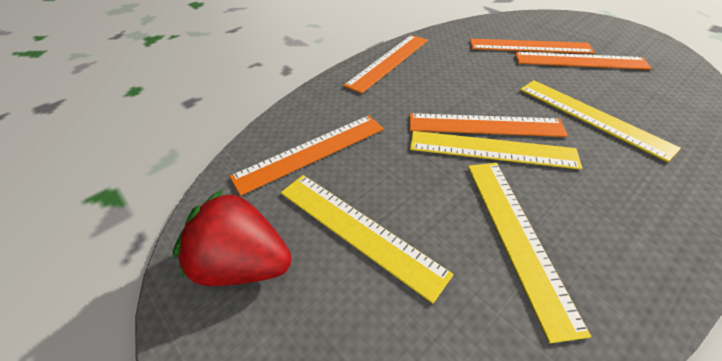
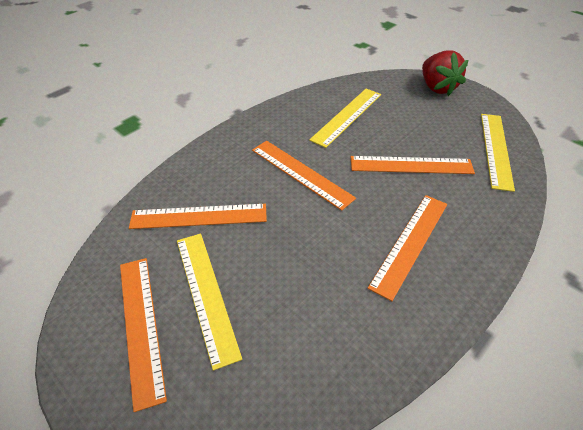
yellow ruler: 4 -> 3

